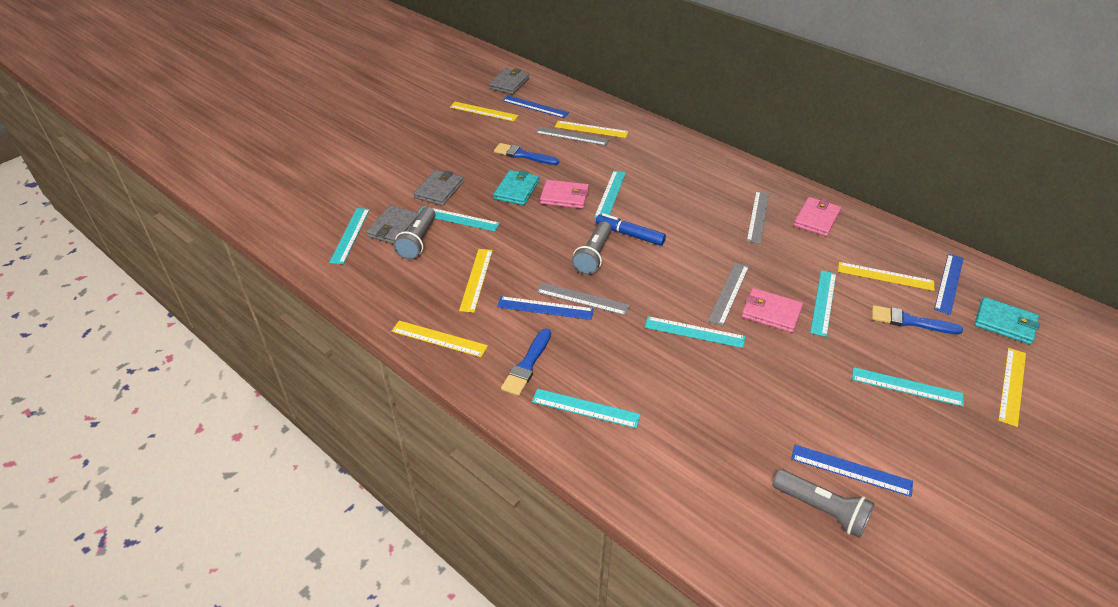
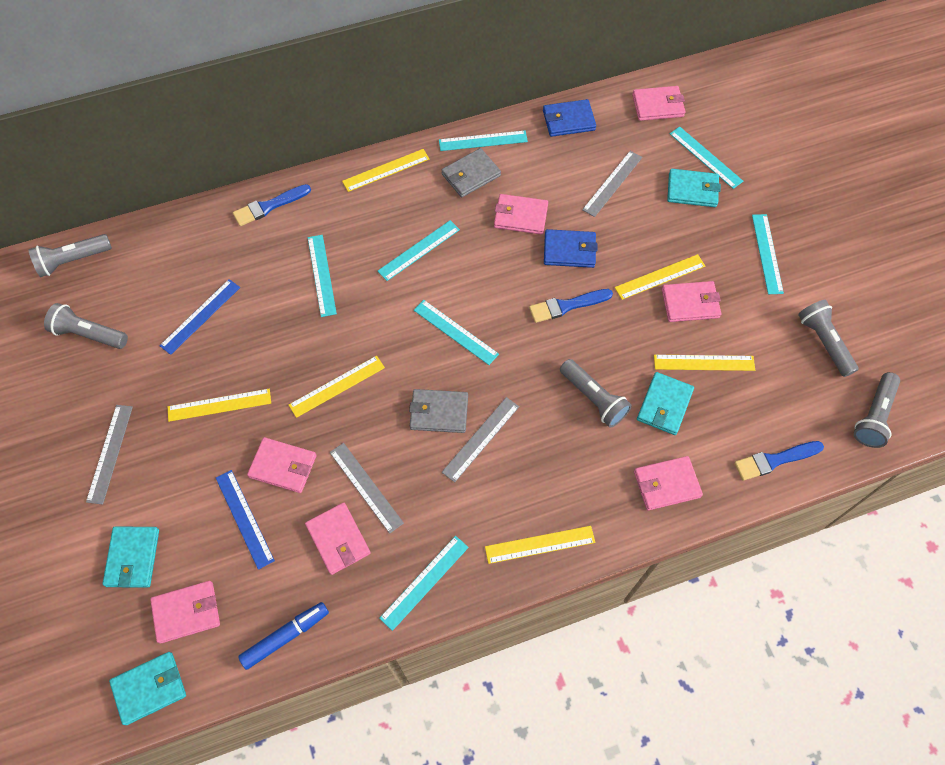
blue ruler: 4 -> 2
blue wallet: 0 -> 2
grey flashlight: 3 -> 5
grey wallet: 3 -> 2
pink wallet: 3 -> 7
turquoise wallet: 2 -> 4

